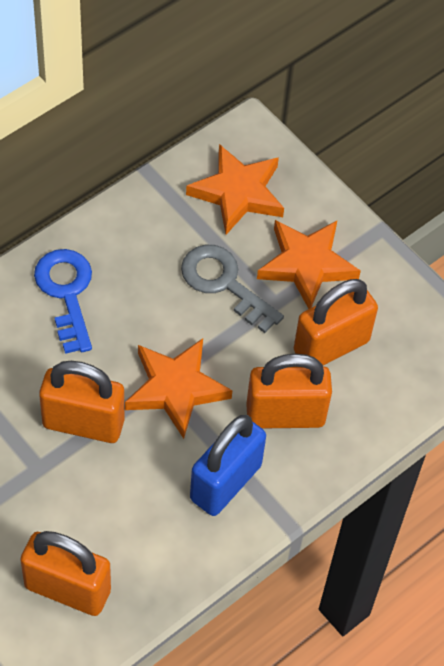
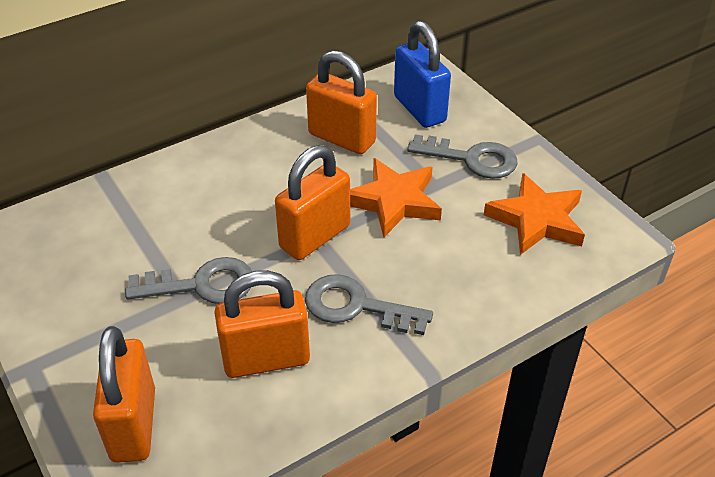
blue key: 1 -> 0
grey key: 1 -> 3
orange star: 3 -> 2

